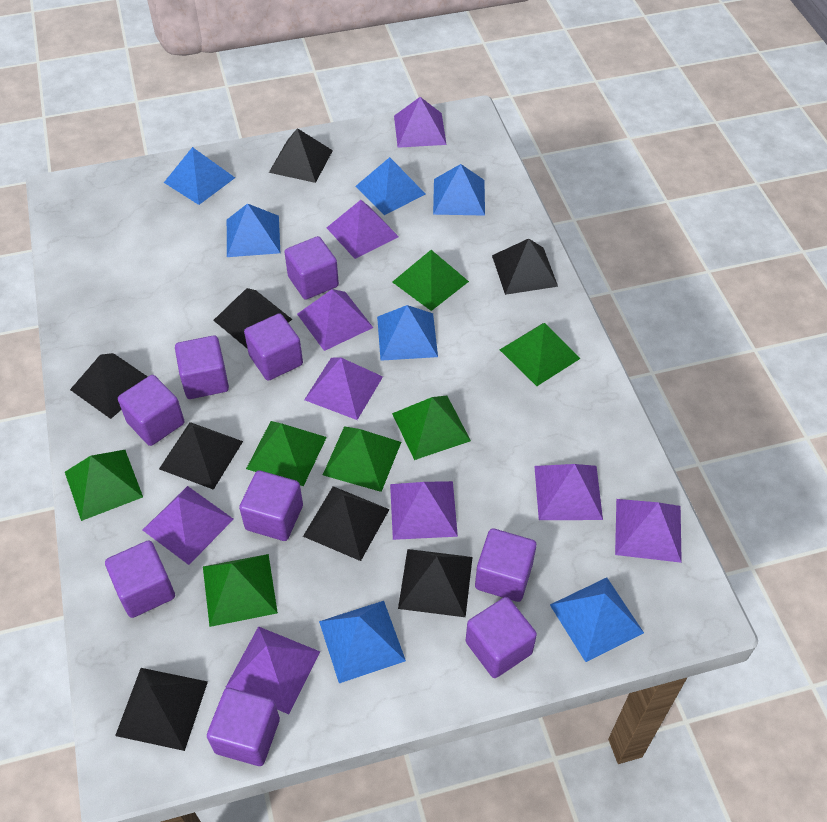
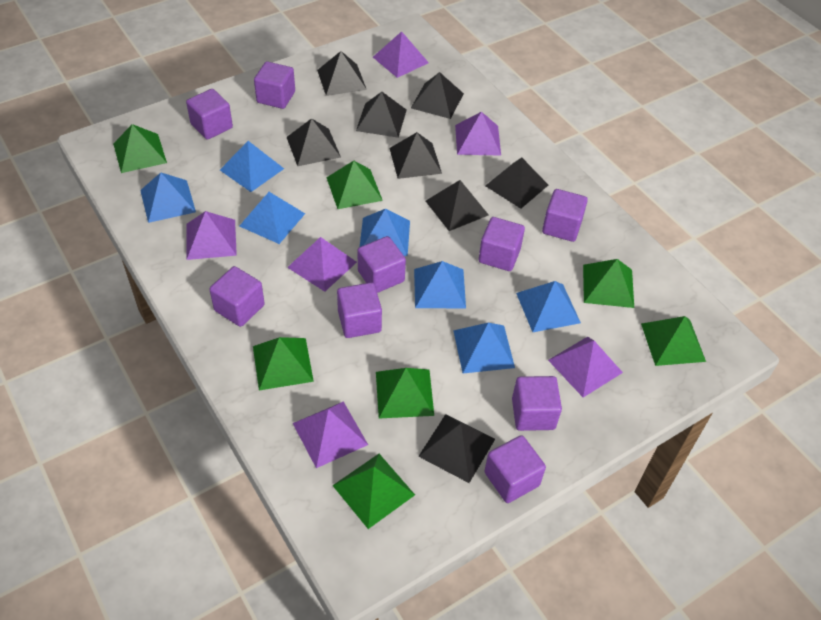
purple pyramid: 9 -> 6

